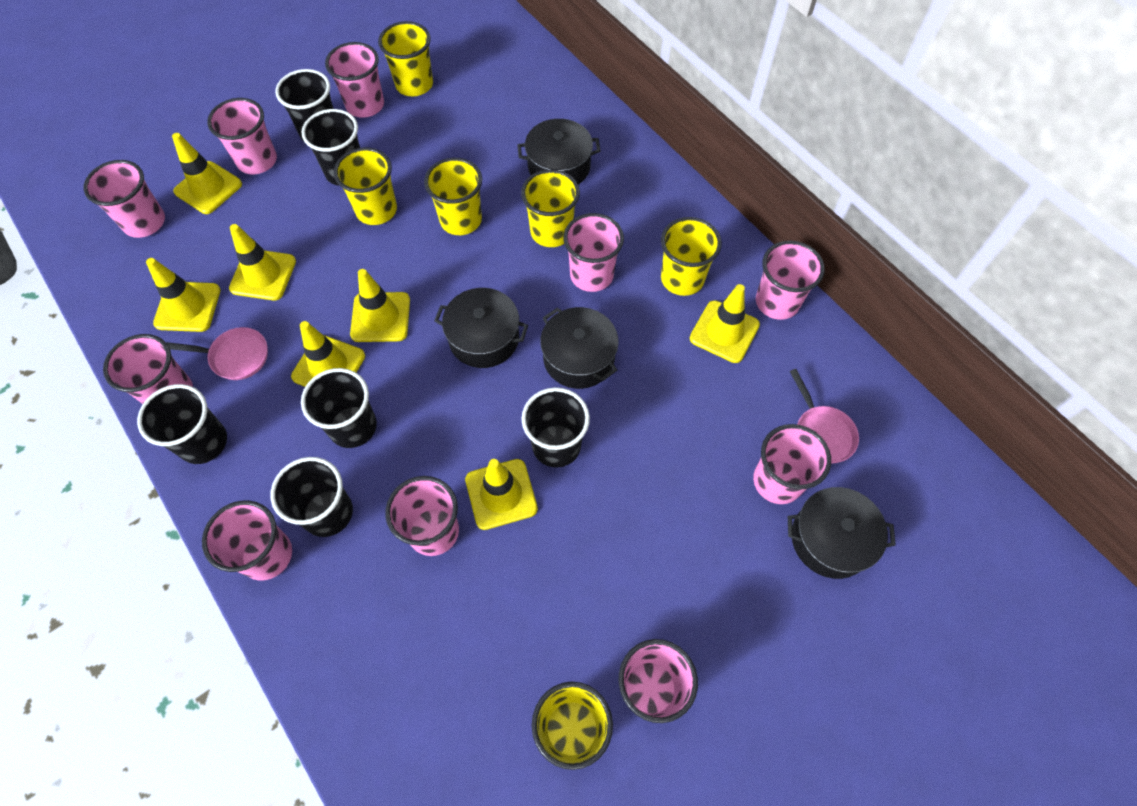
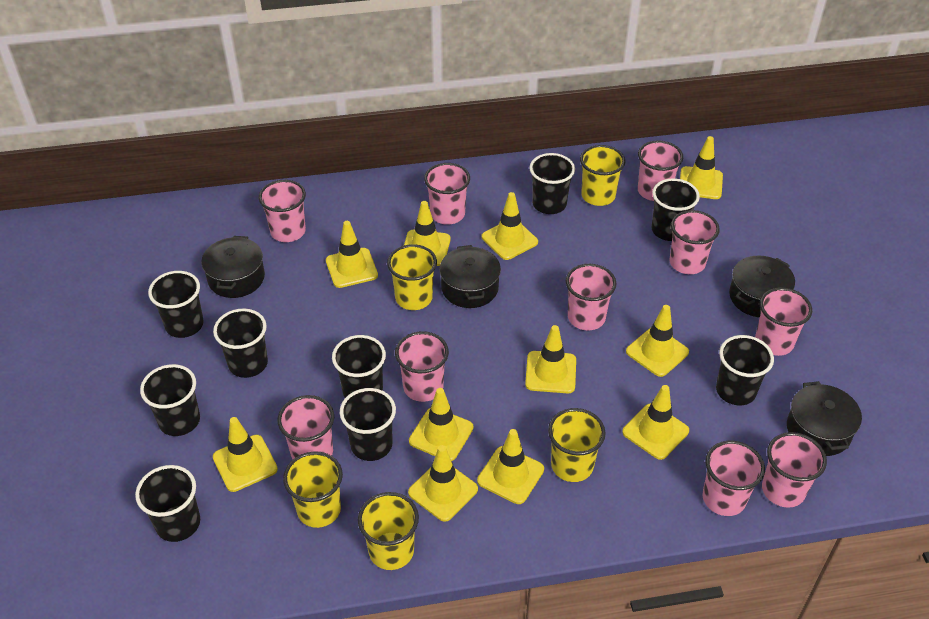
black cup: 6 -> 9
pink pan: 2 -> 0
yellow cup: 6 -> 5
yellow traffic cone: 7 -> 11

